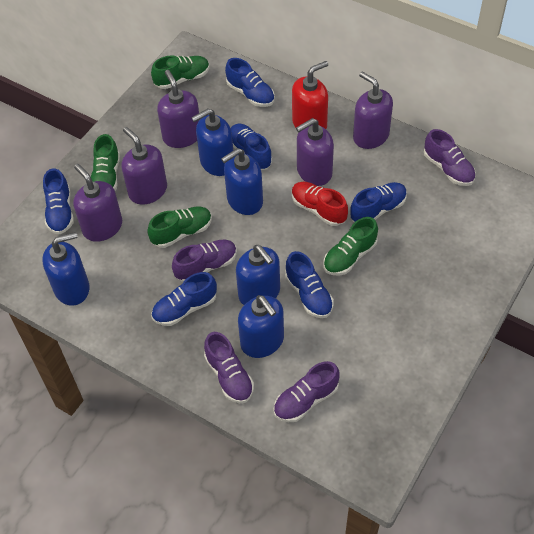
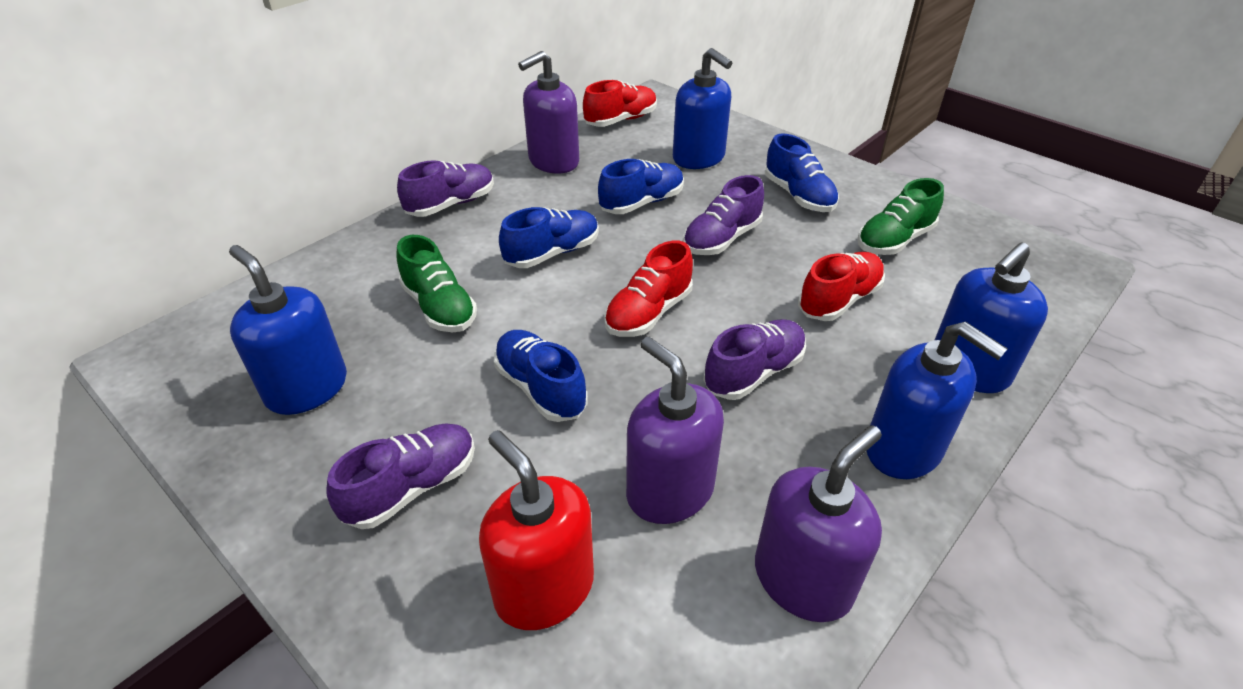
blue shoe: 6 -> 4
blue soap dispenser: 5 -> 4
green shoe: 4 -> 2
purple soap dispenser: 5 -> 3
red shoe: 1 -> 3

